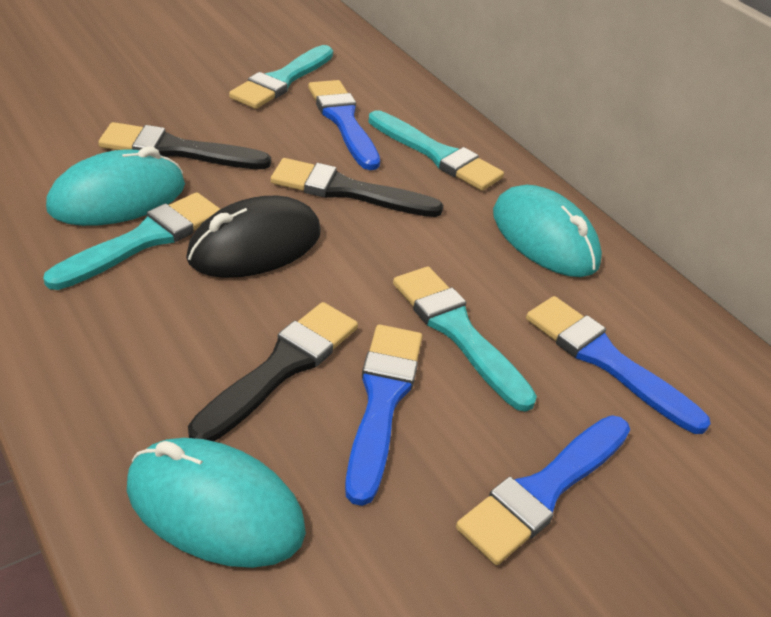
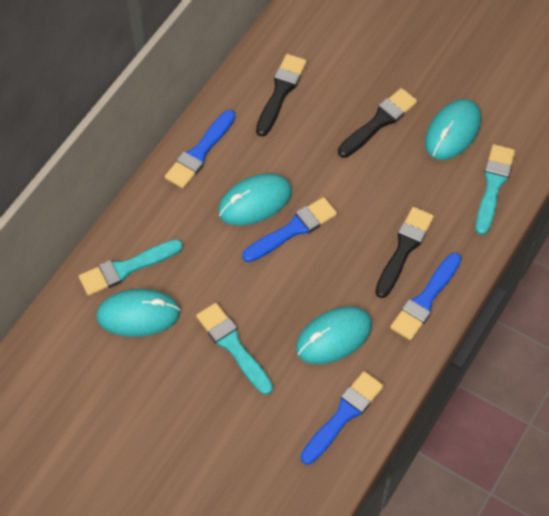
black mouse: 1 -> 0
turquoise brush: 4 -> 3
turquoise mouse: 3 -> 4

